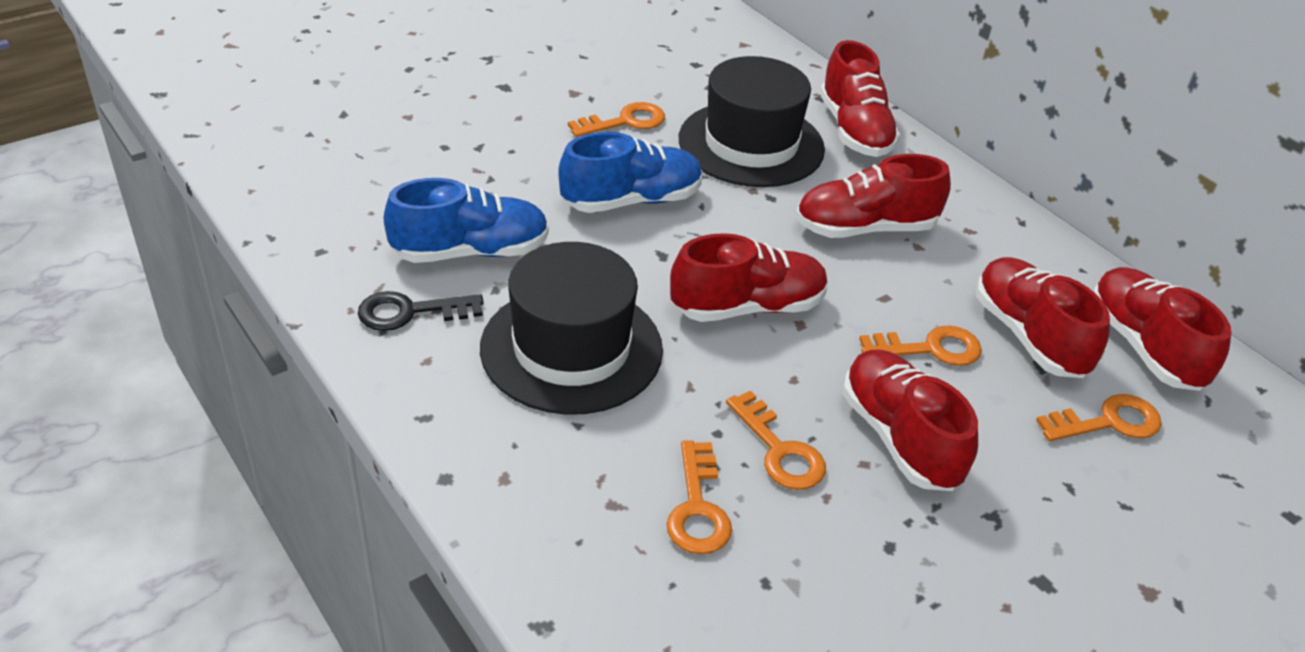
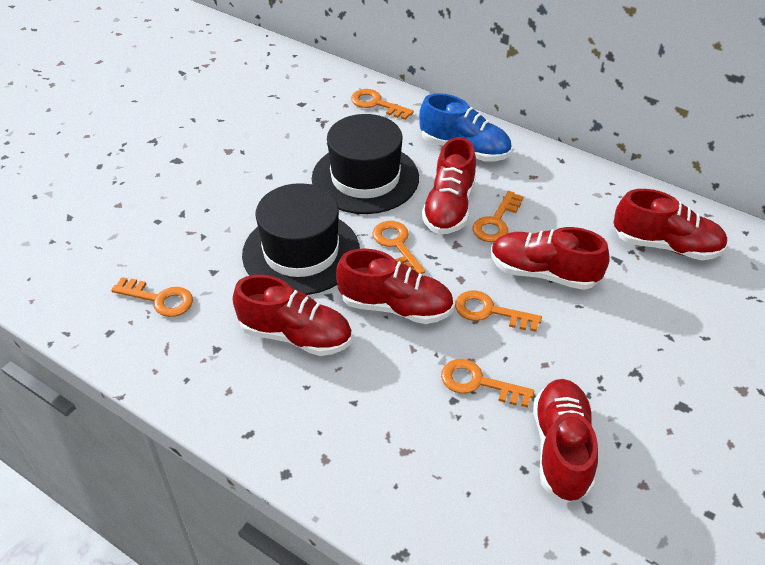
black key: 1 -> 0
blue shoe: 2 -> 1
orange key: 5 -> 6

